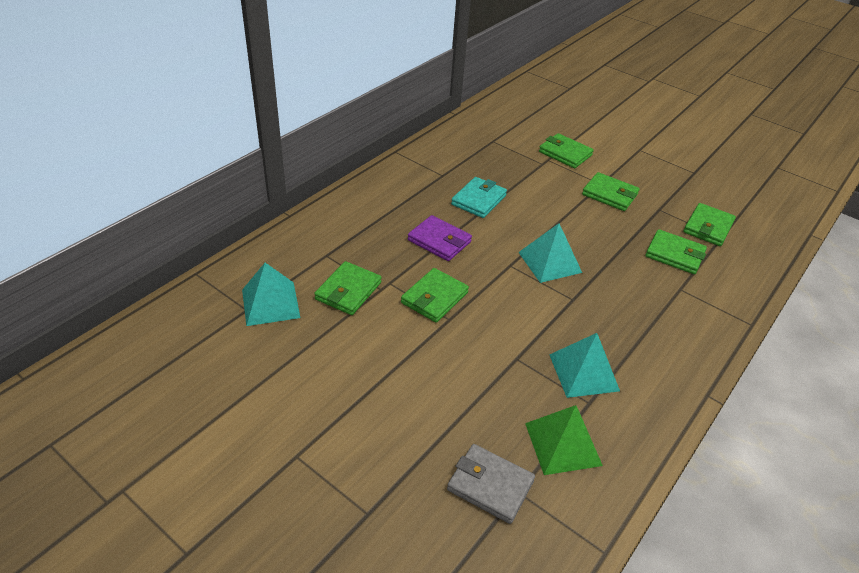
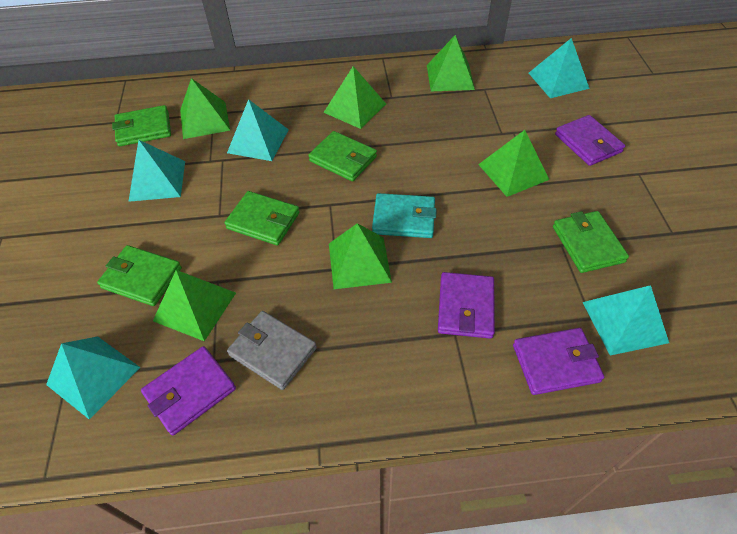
green pyramid: 1 -> 6
green wallet: 6 -> 5
purple wallet: 1 -> 4
turquoise pyramid: 3 -> 5

